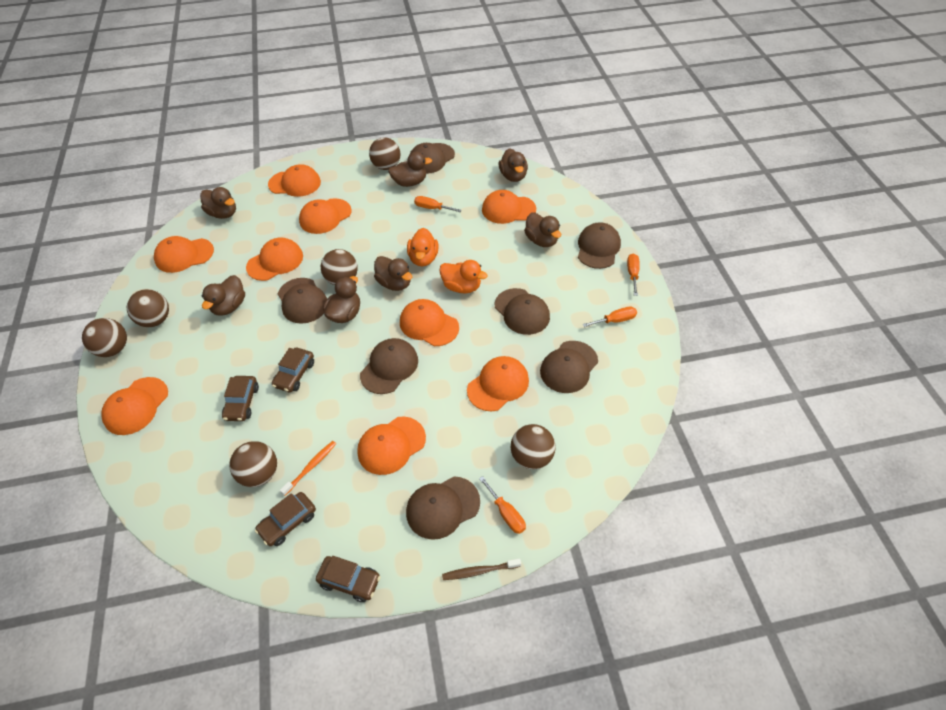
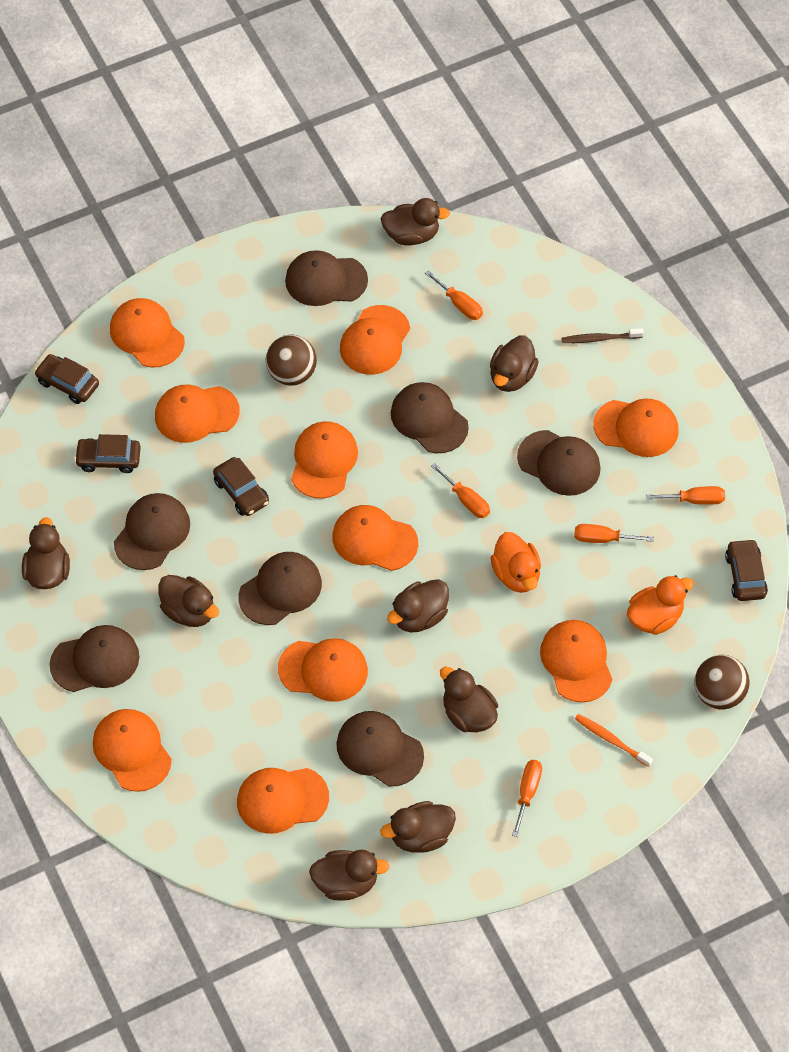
brown ball: 6 -> 2
brown duck: 7 -> 8
orange cap: 9 -> 10
orange screwdriver: 4 -> 5

